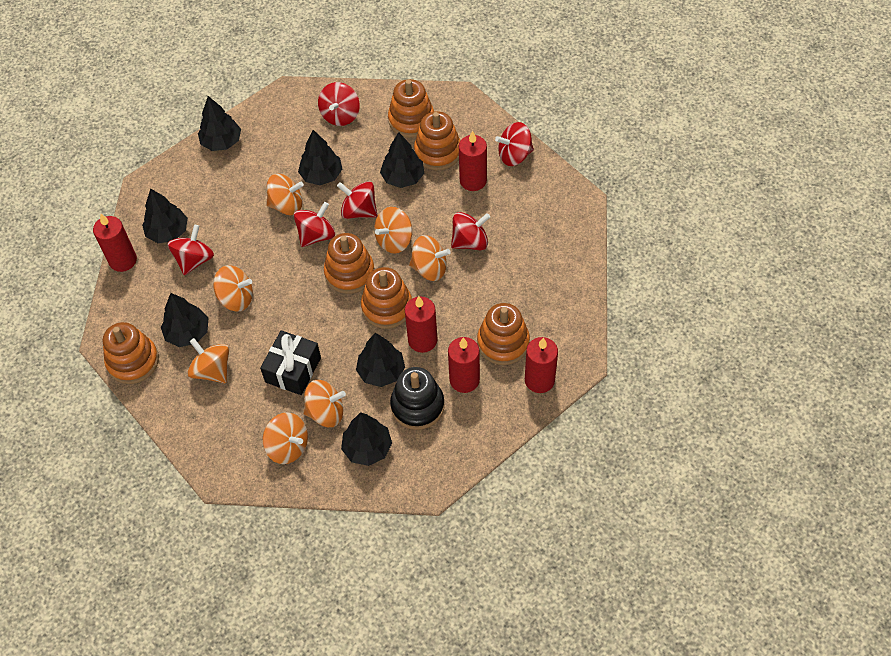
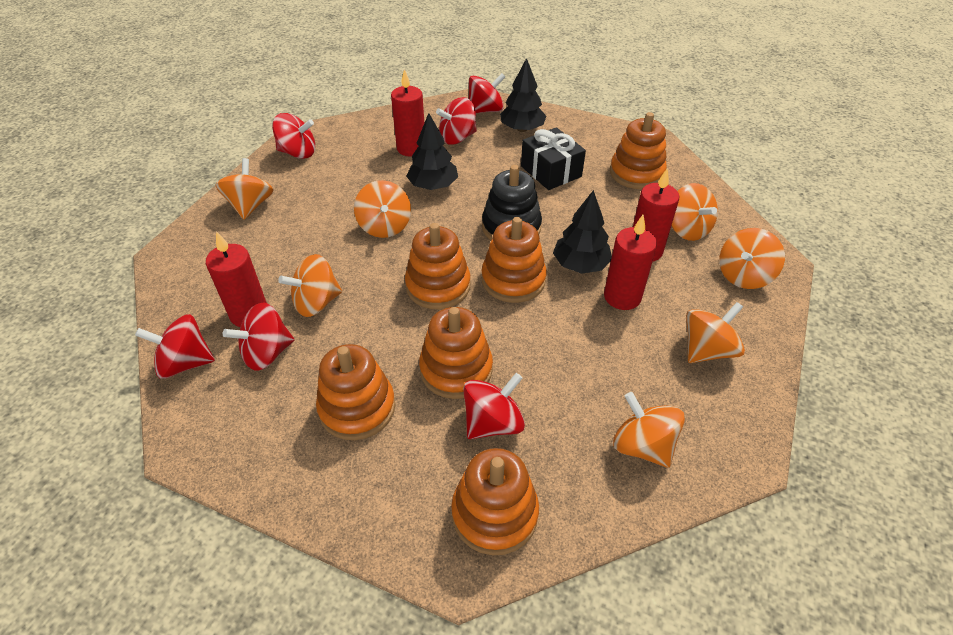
black tree: 7 -> 3
red candle: 5 -> 4

